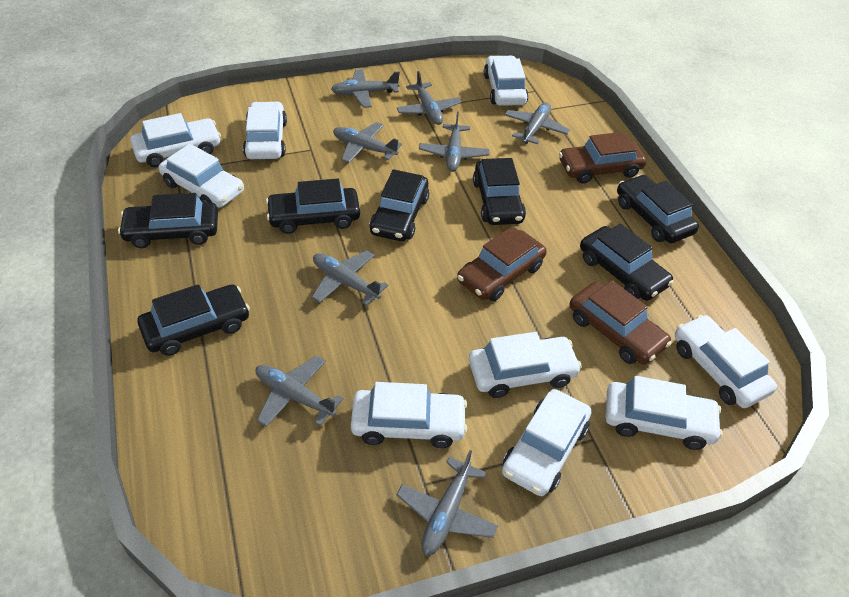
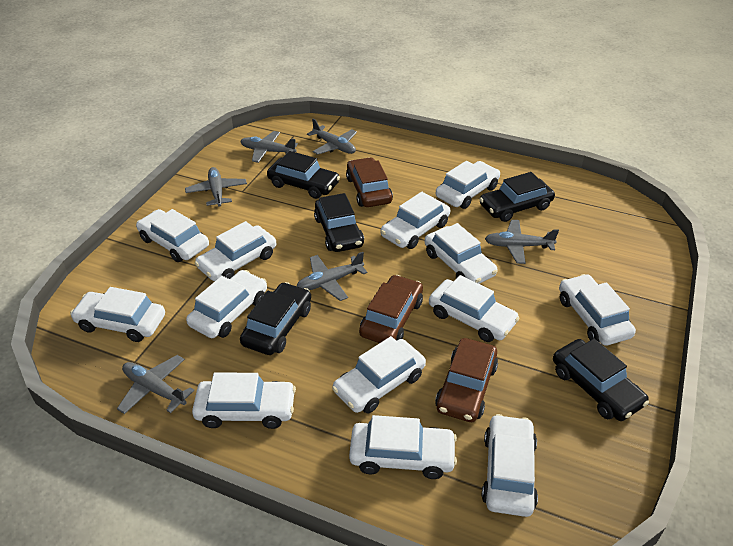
black car: 7 -> 5
grey plane: 8 -> 6
white car: 9 -> 13

